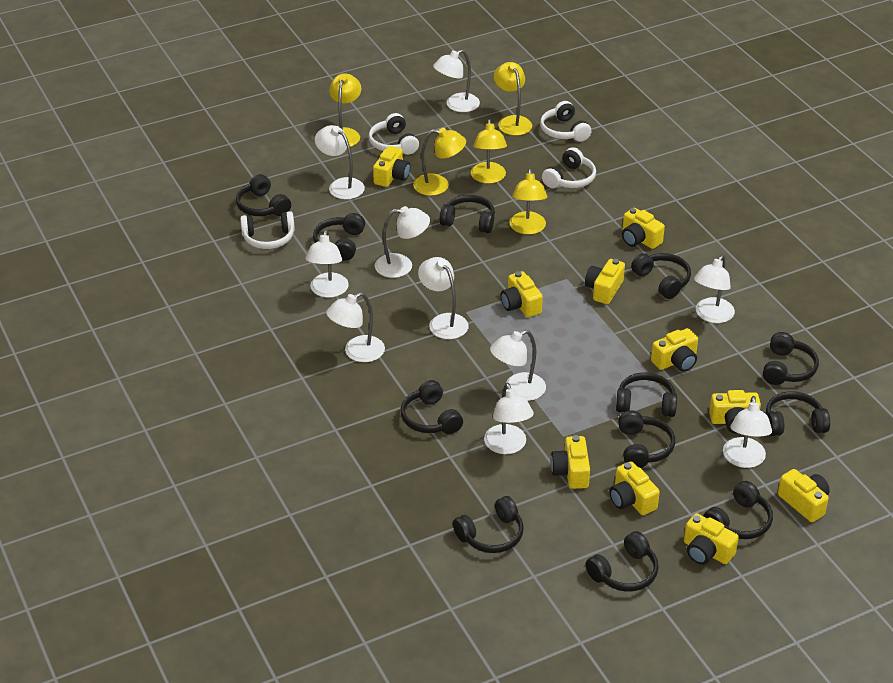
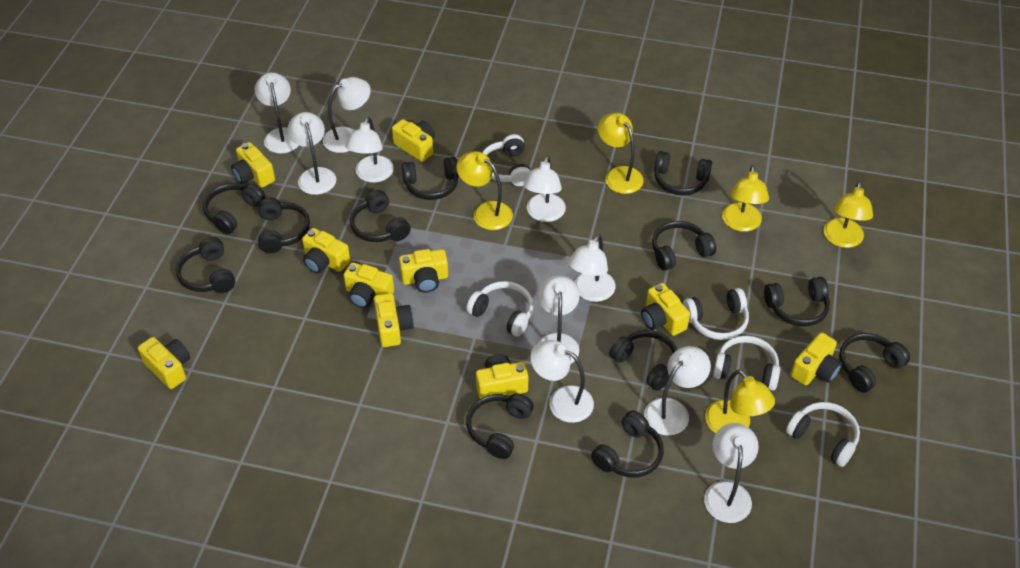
white headphones: 4 -> 5

